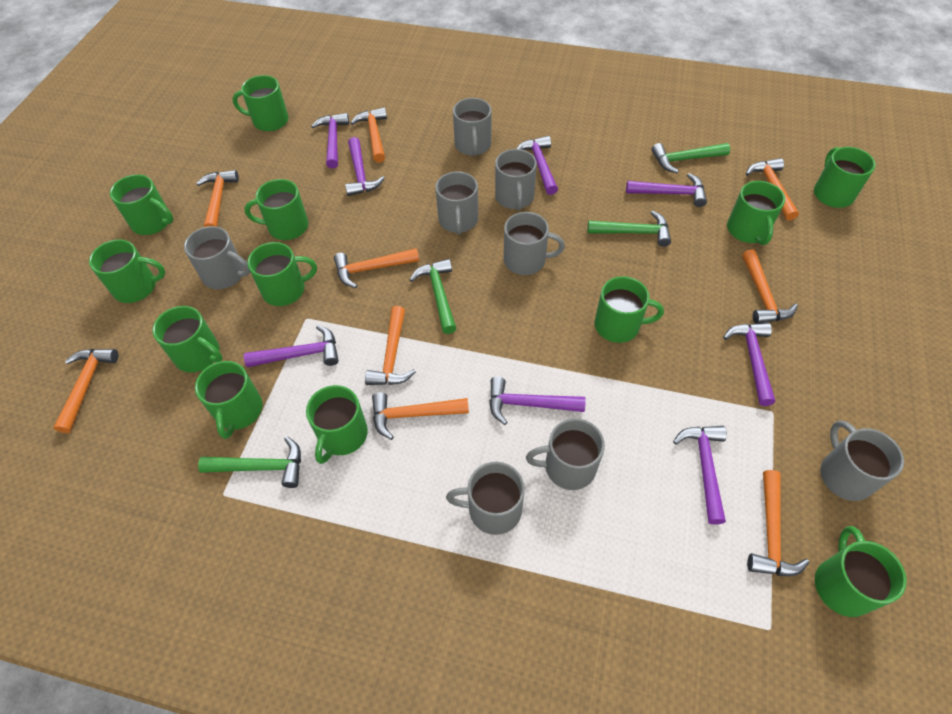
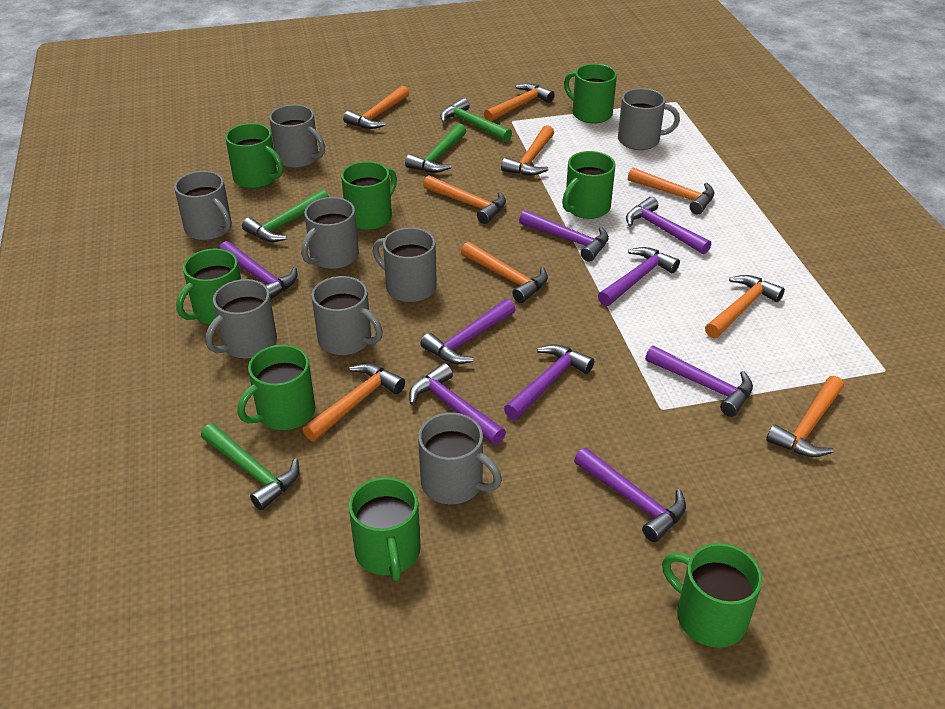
green mug: 12 -> 8
purple hammer: 8 -> 9

